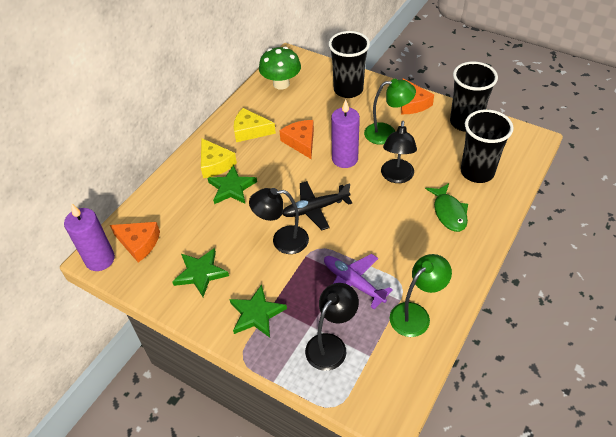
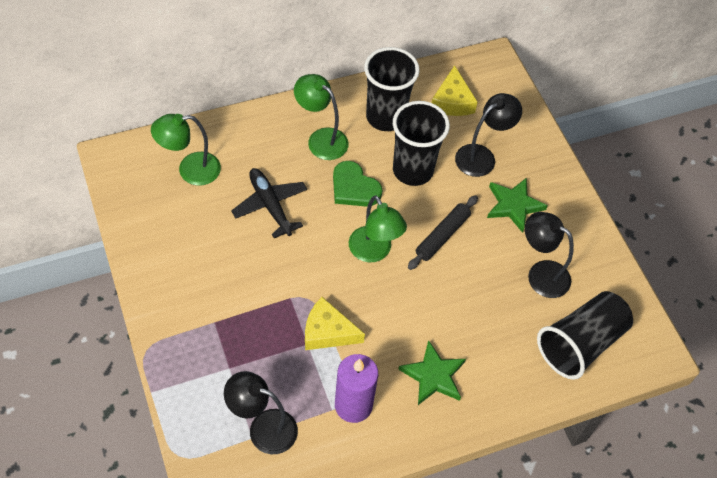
black rolling pin: 0 -> 1
green fish: 1 -> 0
green heart: 0 -> 1
green lamp: 2 -> 3
green mushroom: 1 -> 0
green star: 3 -> 2
orange cheese: 3 -> 0
purple candle: 2 -> 1
purple plane: 1 -> 0

